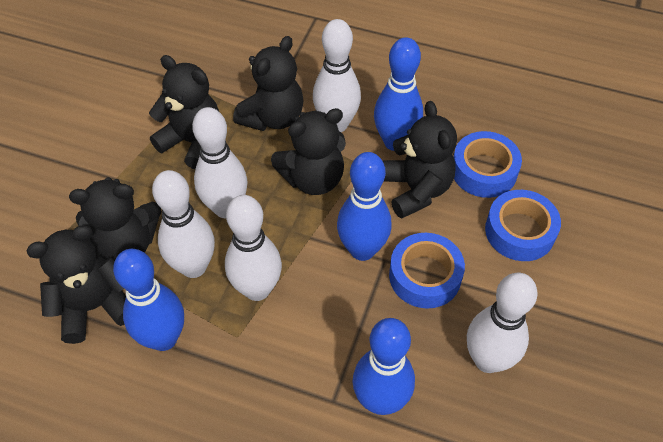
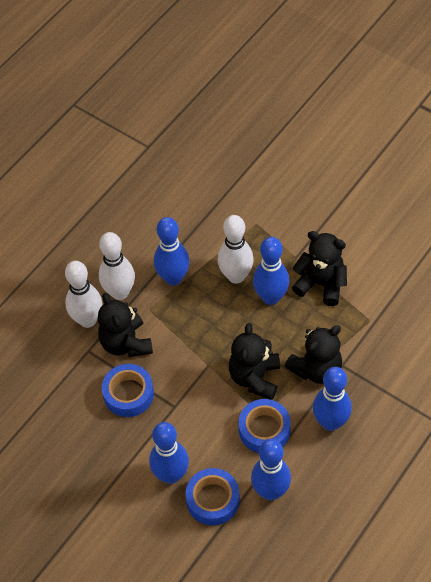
black teddy bear: 6 -> 4
blue bowling pin: 4 -> 5
white bowling pin: 5 -> 3

